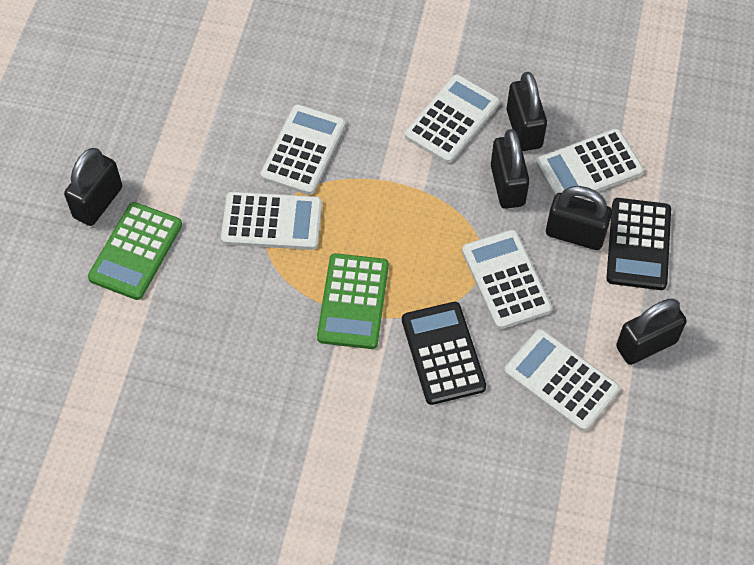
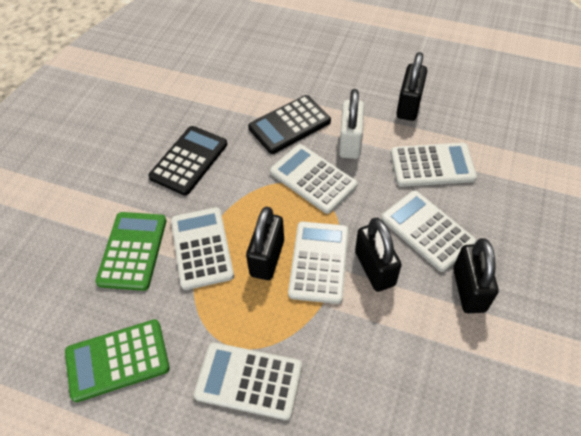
black padlock: 5 -> 4
white padlock: 0 -> 1

